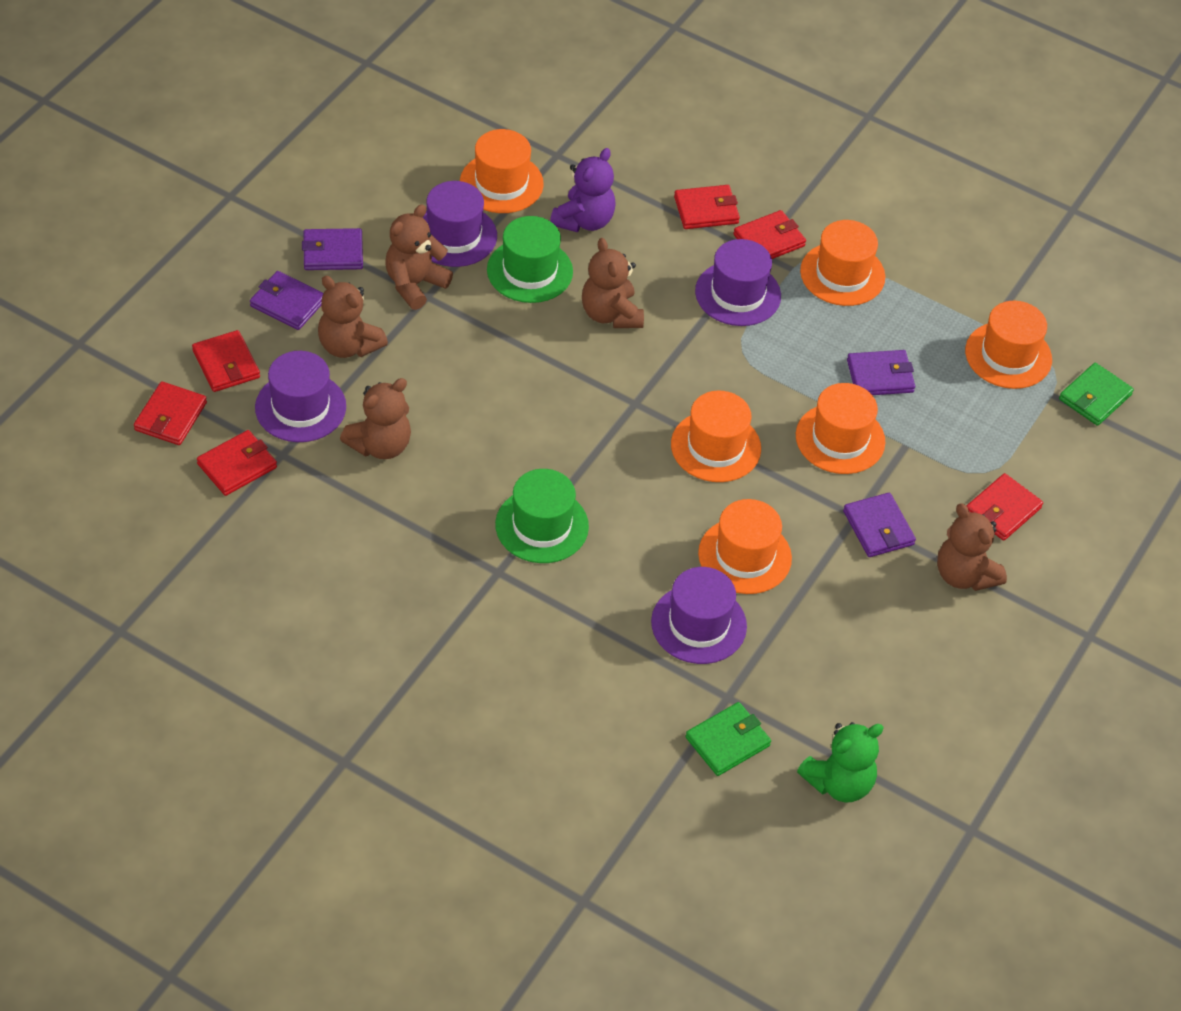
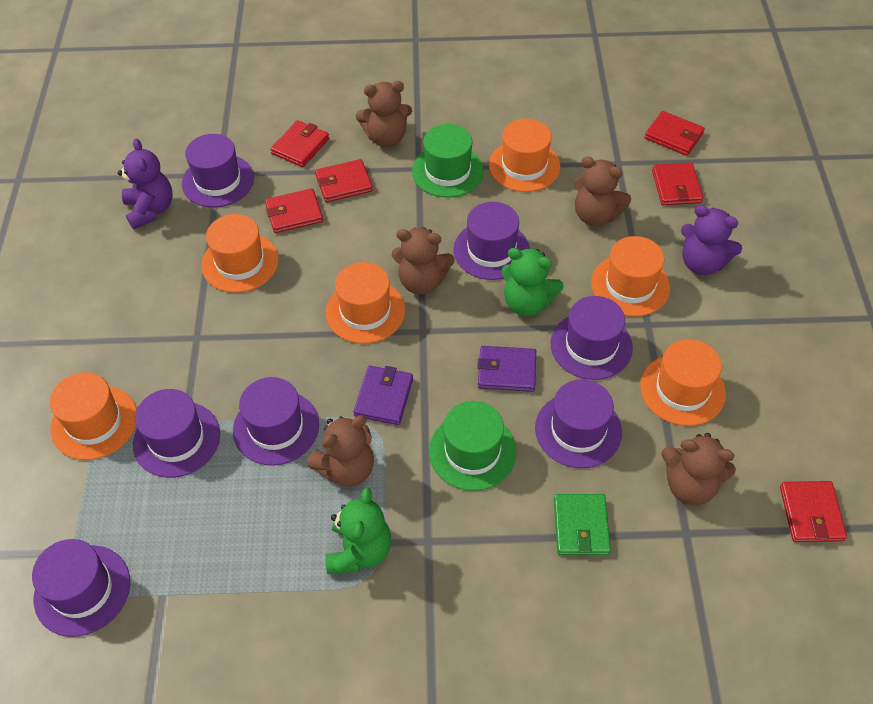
green teddy bear: 1 -> 2
green wallet: 2 -> 1
purple hat: 4 -> 7
purple teddy bear: 1 -> 2
purple wallet: 4 -> 2

